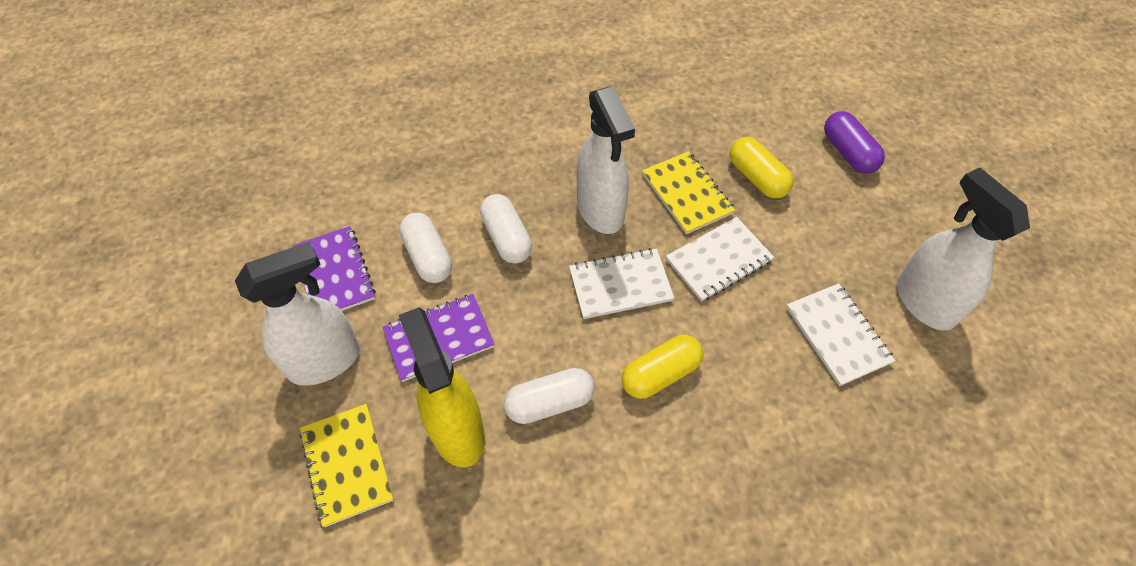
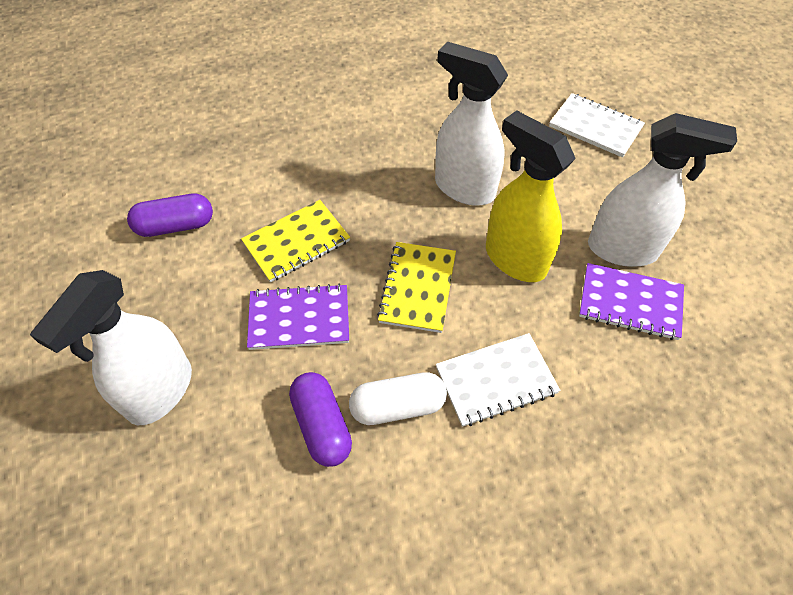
purple capsule: 1 -> 2
white capsule: 3 -> 1
white notebook: 3 -> 2
yellow capsule: 2 -> 0

